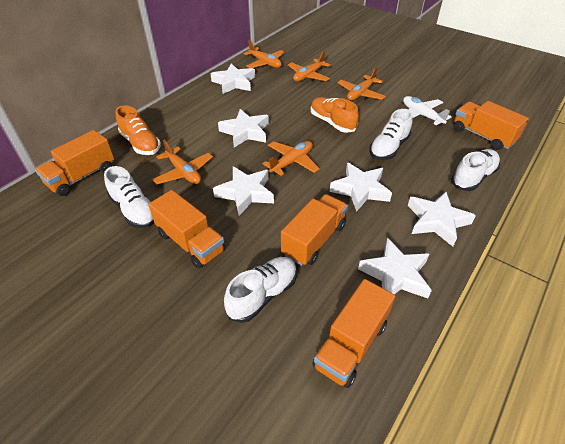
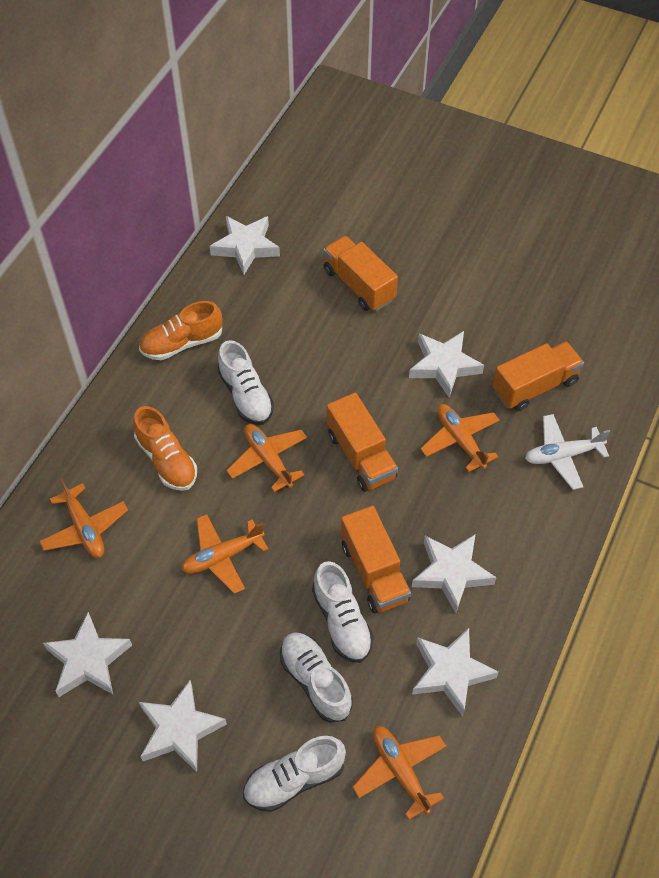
orange truck: 5 -> 4

